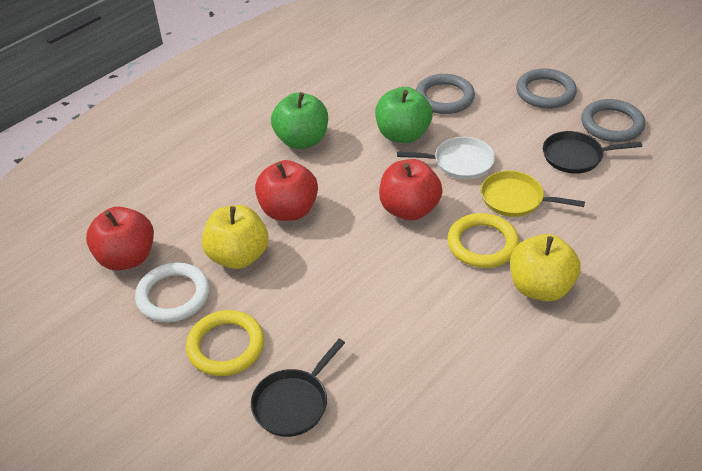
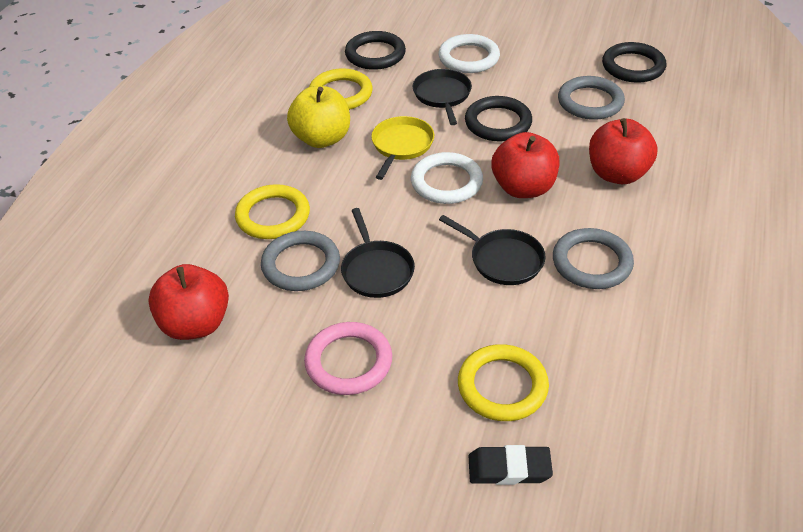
black eraser: 0 -> 1
black pan: 2 -> 3
black ring: 0 -> 3
green apple: 2 -> 0
pink ring: 0 -> 1
white pan: 1 -> 0
white ring: 1 -> 2
yellow apple: 2 -> 1
yellow ring: 2 -> 3

